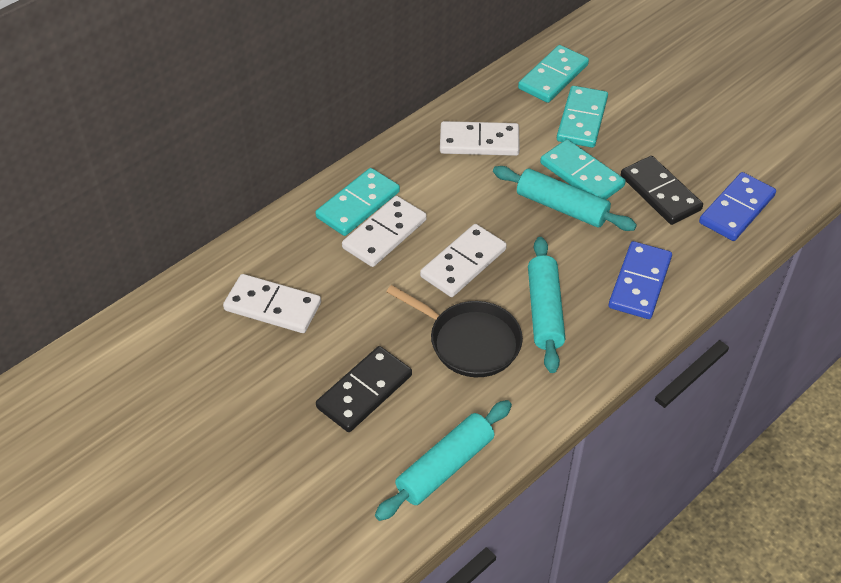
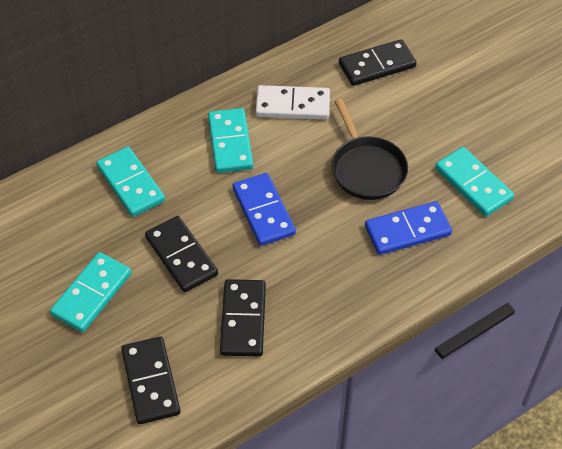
black domino: 2 -> 4
turquoise rolling pin: 3 -> 0
white domino: 4 -> 1

